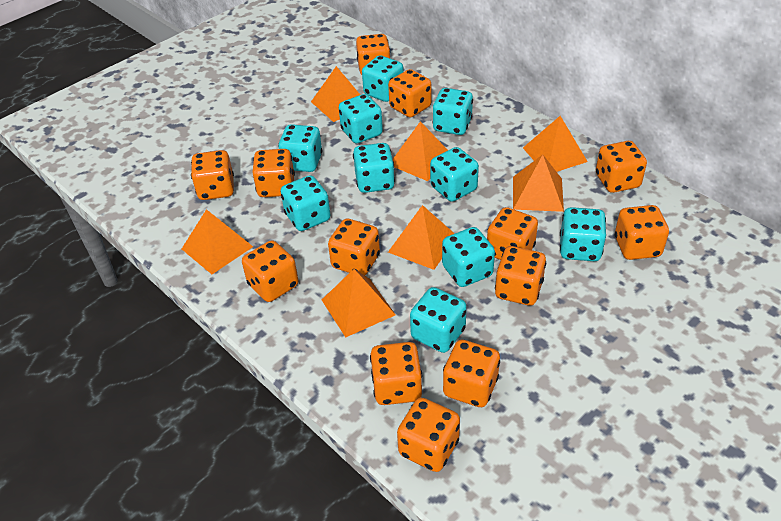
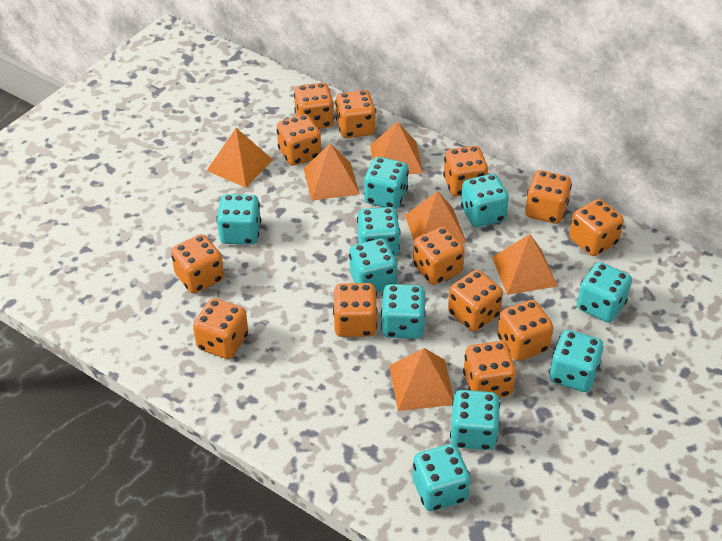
orange pyramid: 7 -> 6

